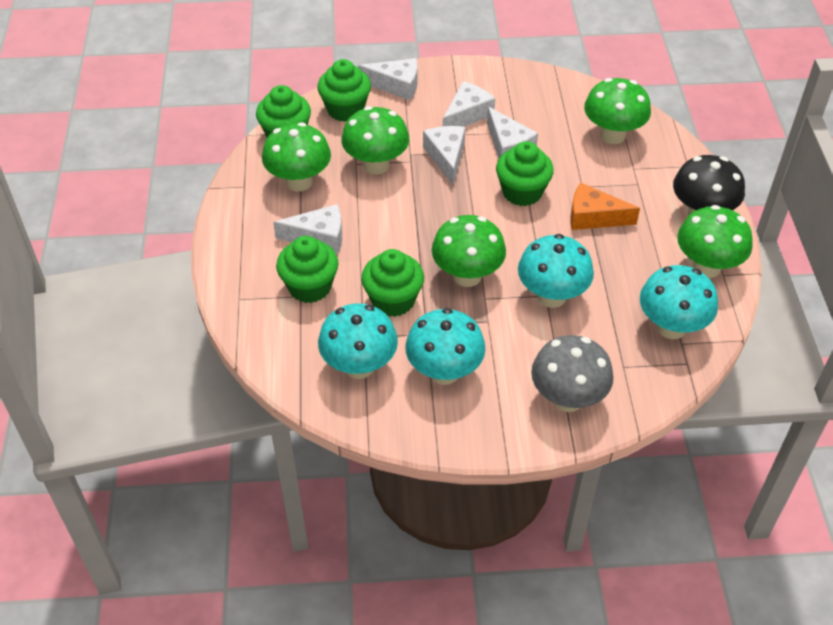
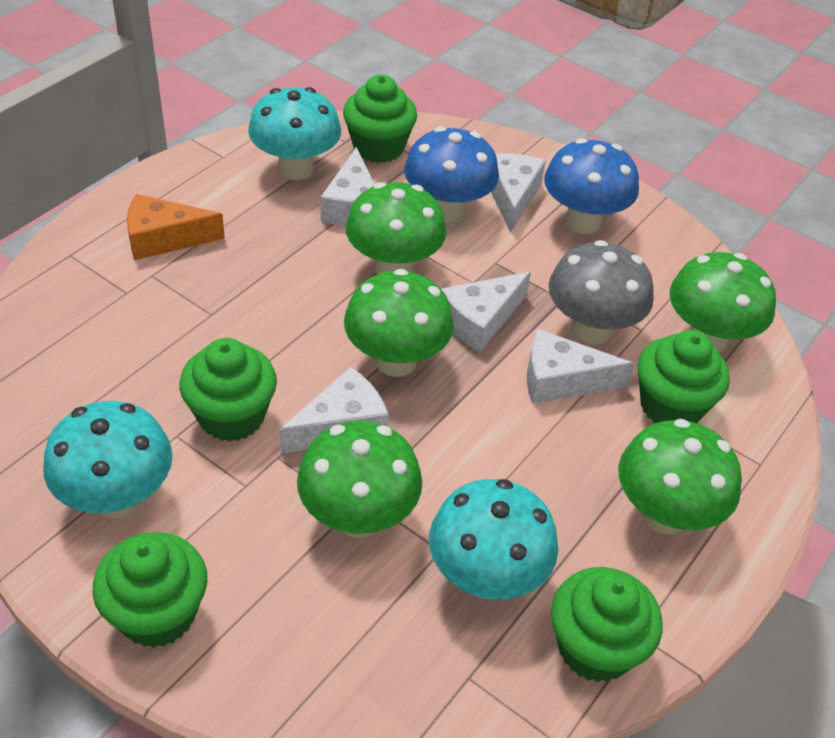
black mushroom: 1 -> 0
blue mushroom: 0 -> 2
turquoise mushroom: 4 -> 3

